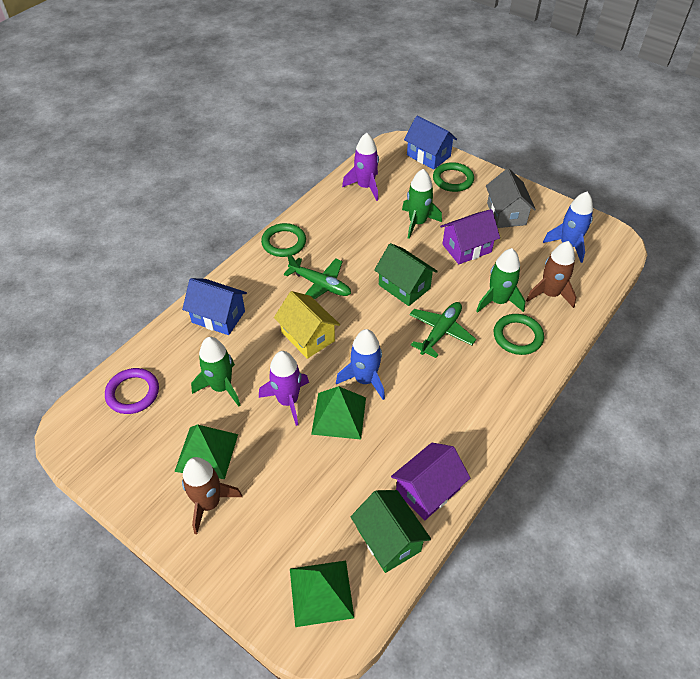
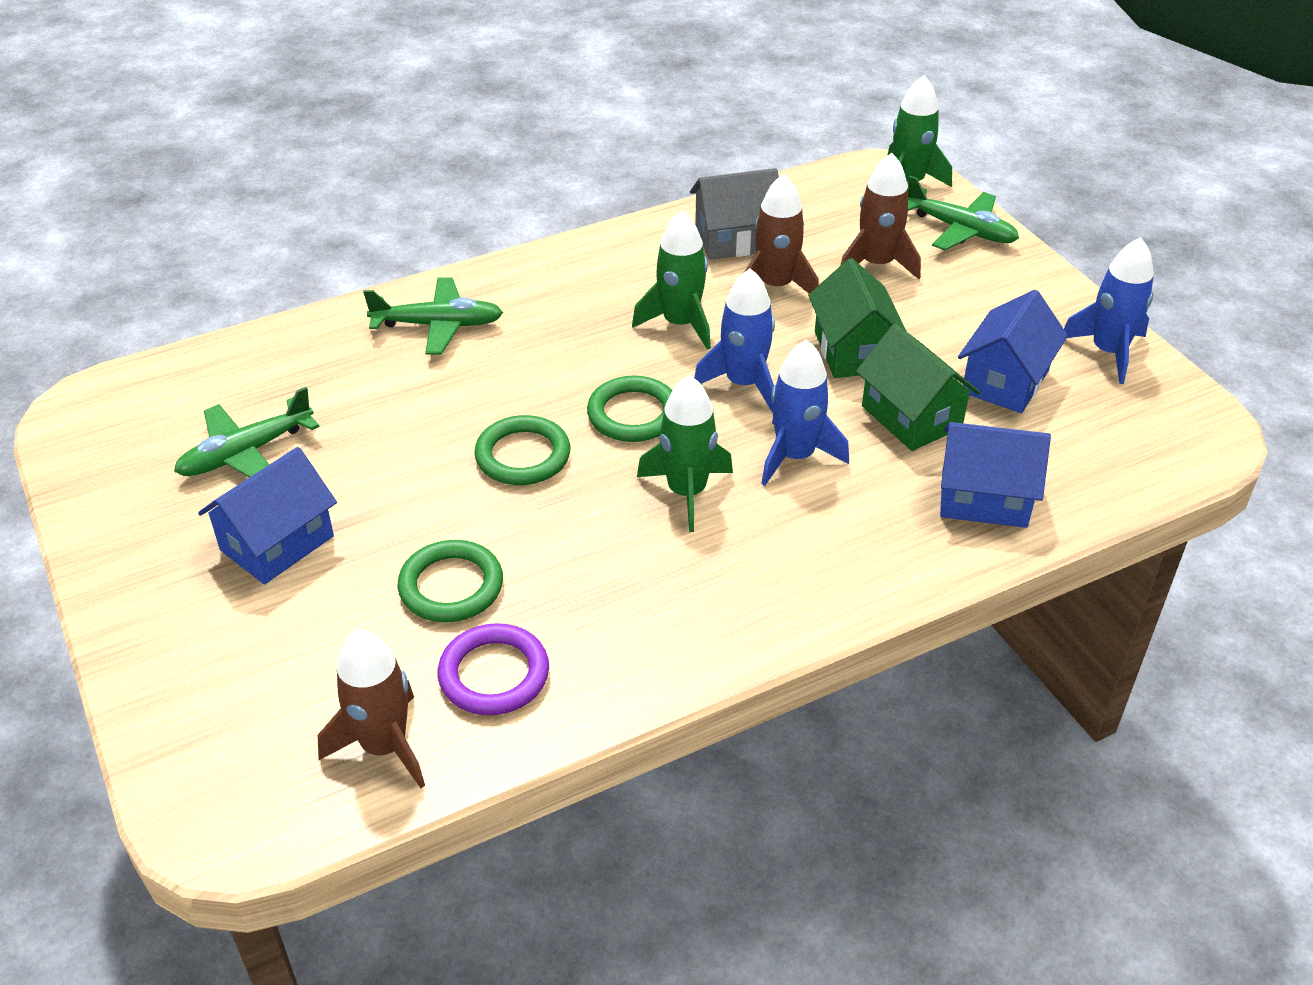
blue house: 2 -> 3
blue rocket: 2 -> 3
brown rocket: 2 -> 3
green plane: 2 -> 3
green pyramid: 3 -> 0
purple house: 2 -> 0
purple rocket: 2 -> 0
yellow house: 1 -> 0

